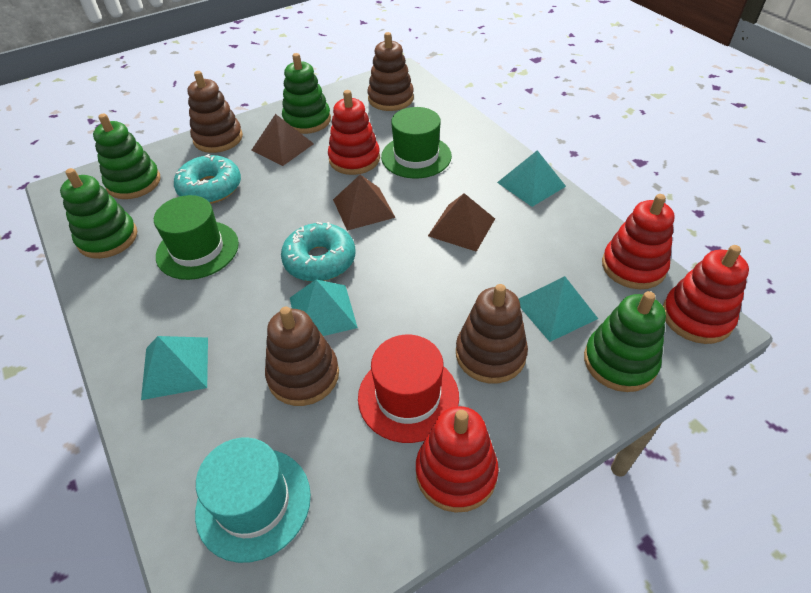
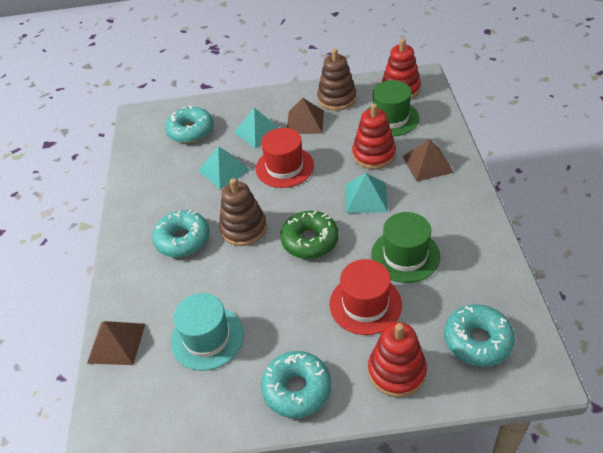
brown stacking toy: 4 -> 2
green donut: 0 -> 1
green stacking toy: 4 -> 0
red hat: 1 -> 2
red stacking toy: 4 -> 3
turquoise donut: 2 -> 4
turquoise pyramid: 4 -> 3

